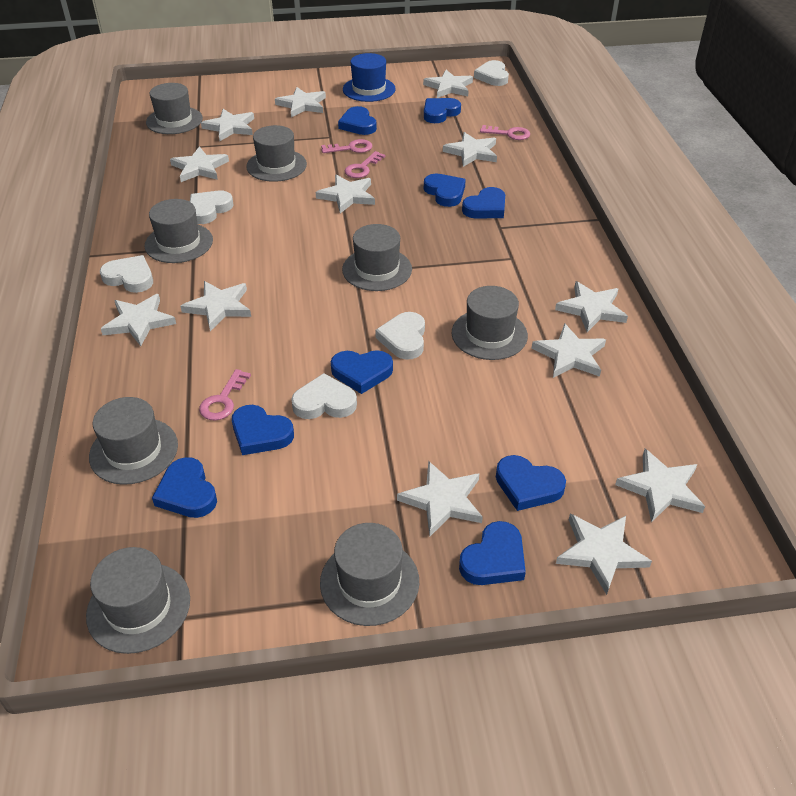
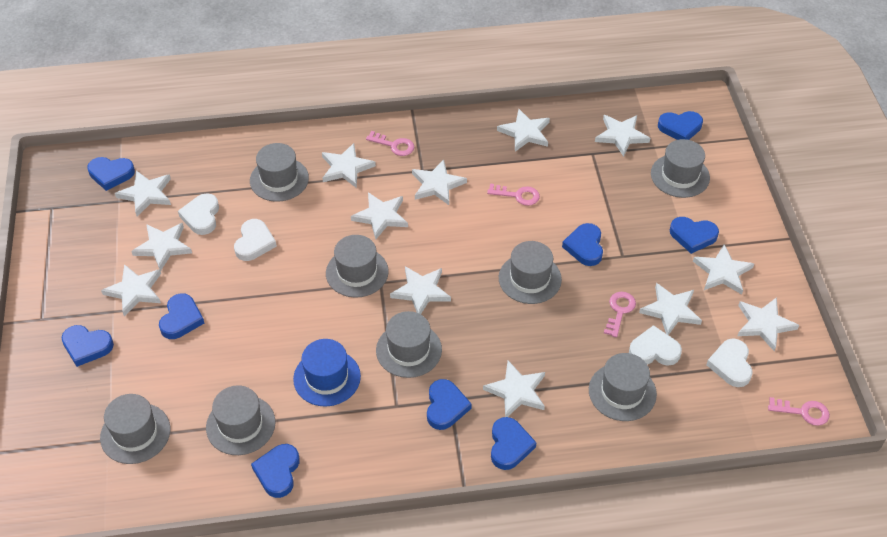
white heart: 5 -> 4

